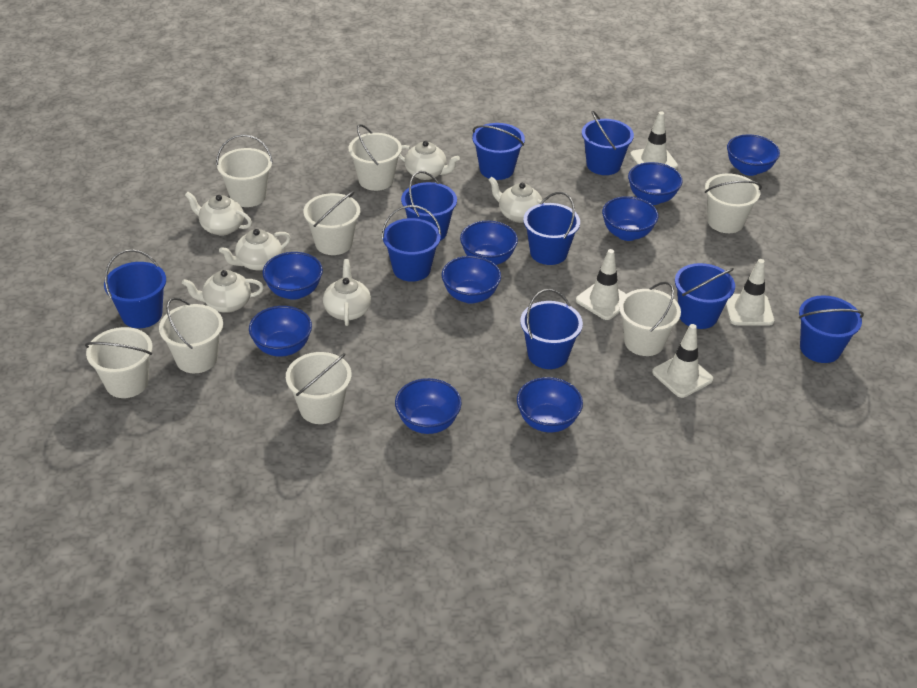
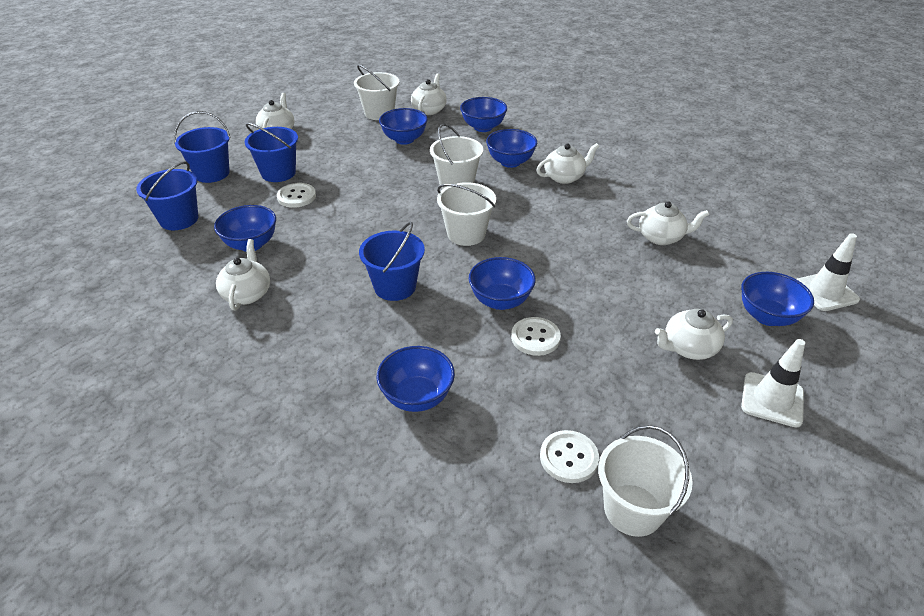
blue bowl: 9 -> 7
blue bucket: 9 -> 4
white bucket: 8 -> 4
white button: 0 -> 3
white traffic cone: 4 -> 2

